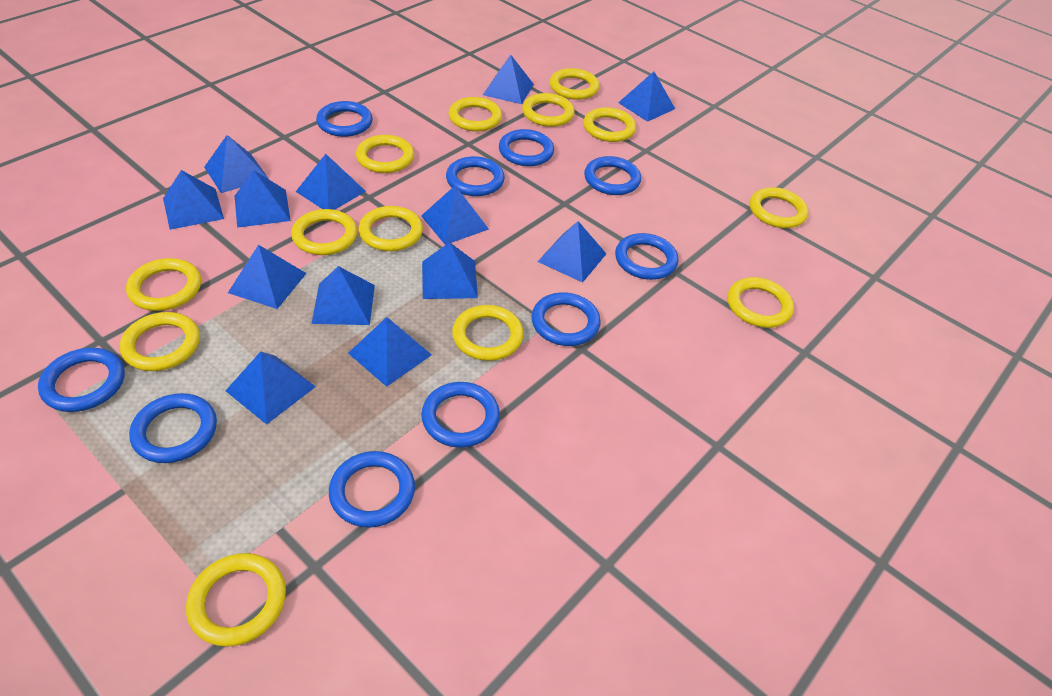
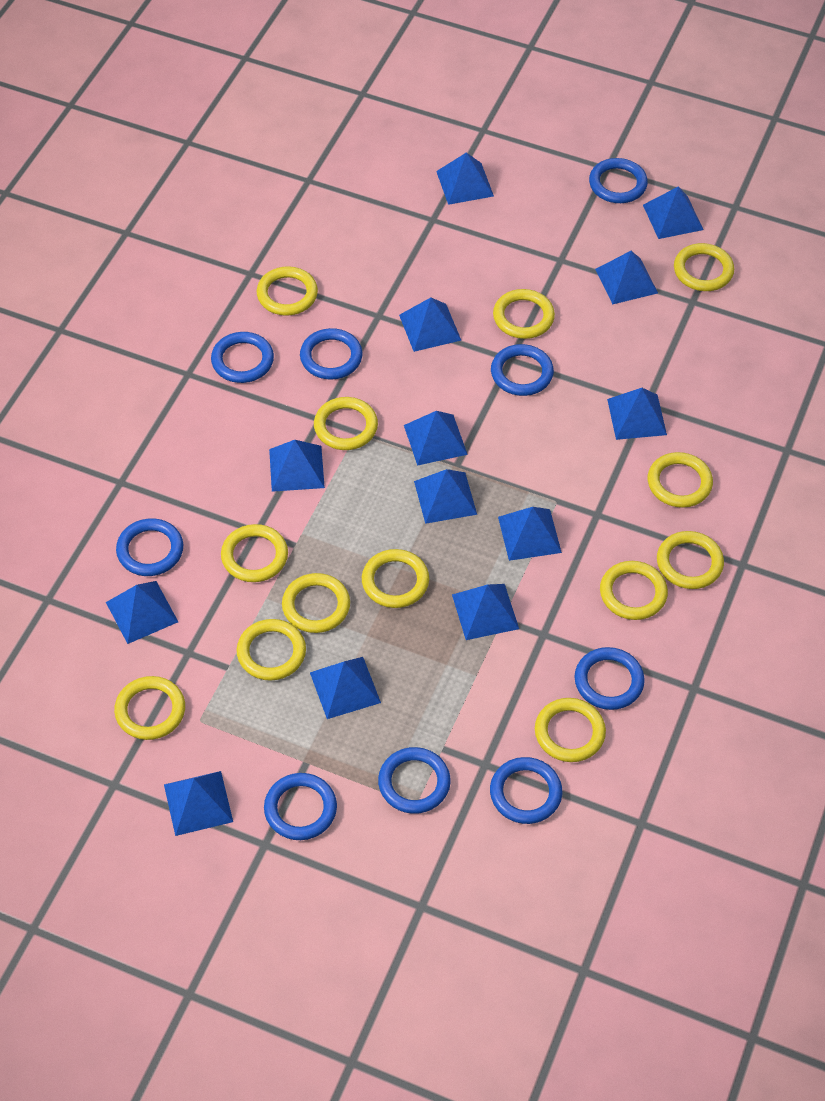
blue ring: 10 -> 9

